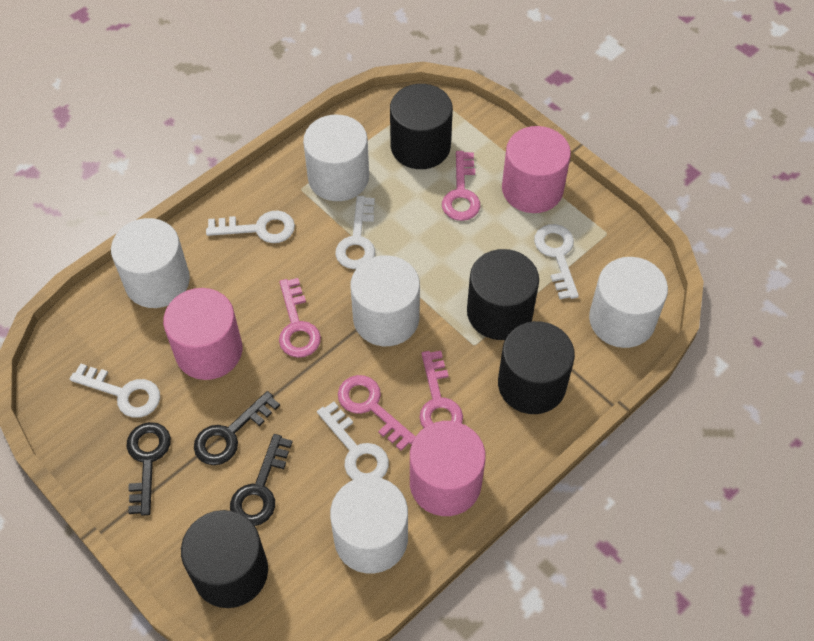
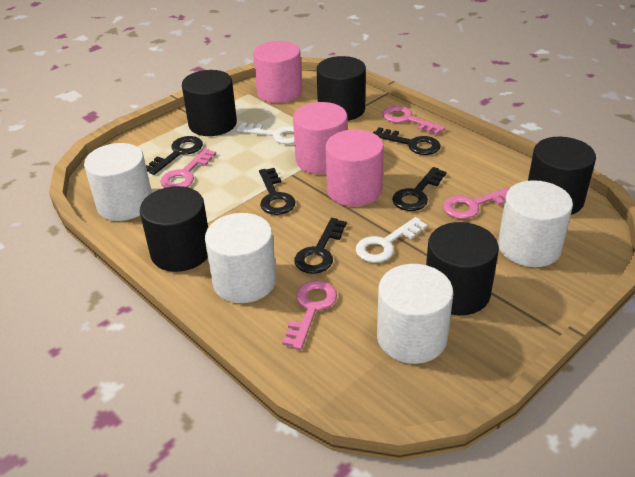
black cylinder: 4 -> 5
black key: 3 -> 5
white cylinder: 5 -> 4
white key: 5 -> 2

